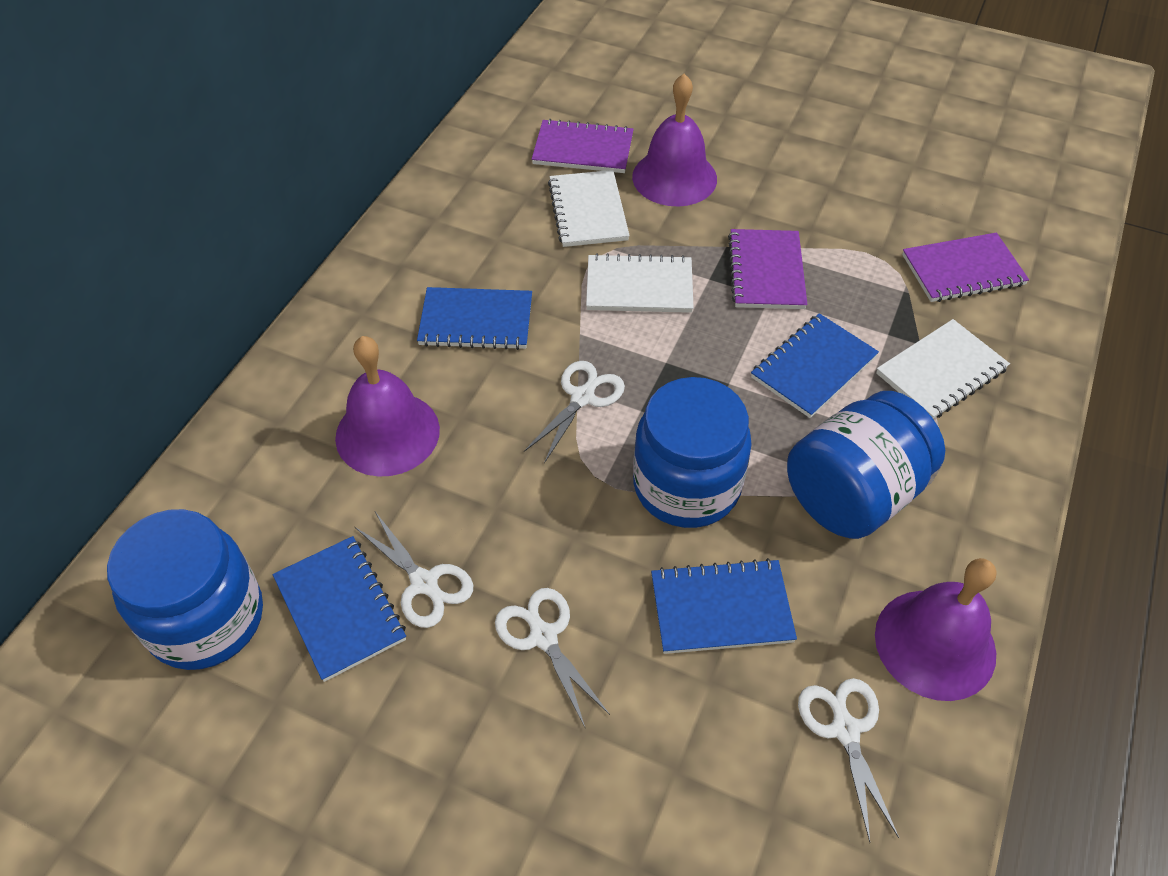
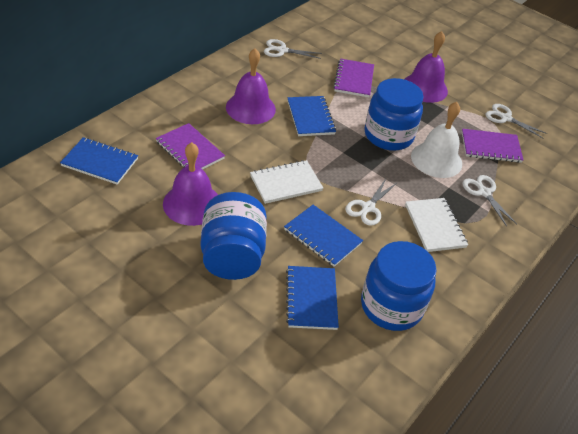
white bell: 0 -> 1
white notebook: 3 -> 2

